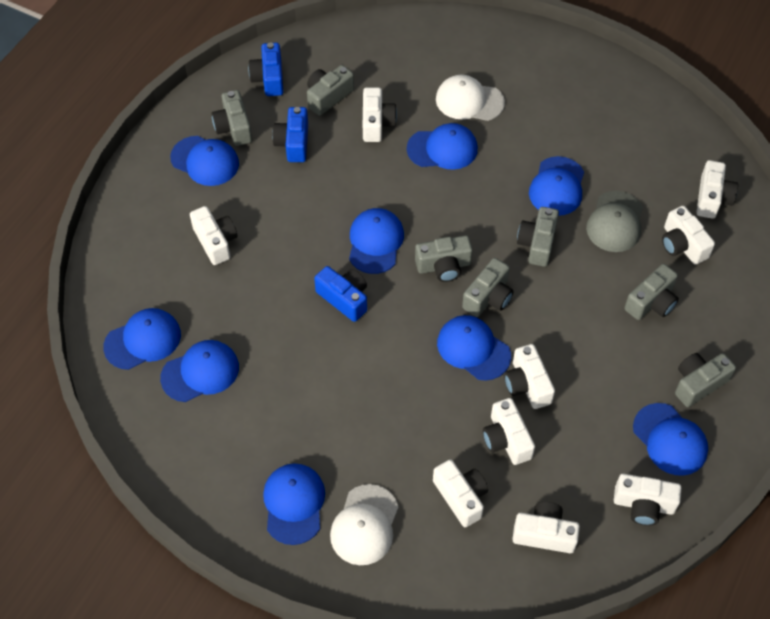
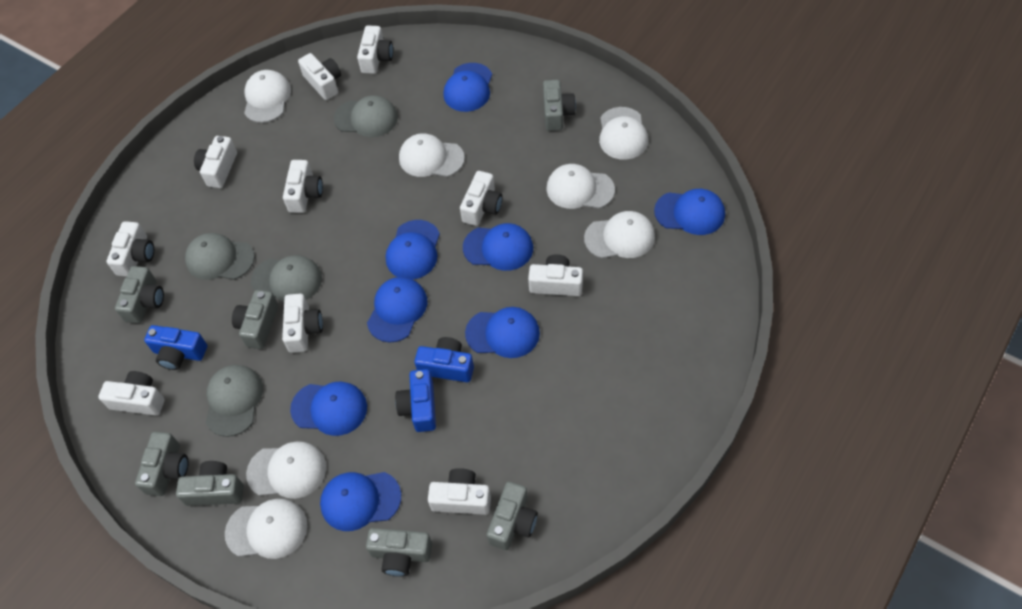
blue cap: 9 -> 8
grey cap: 1 -> 4
white camera: 9 -> 10
white cap: 2 -> 7

